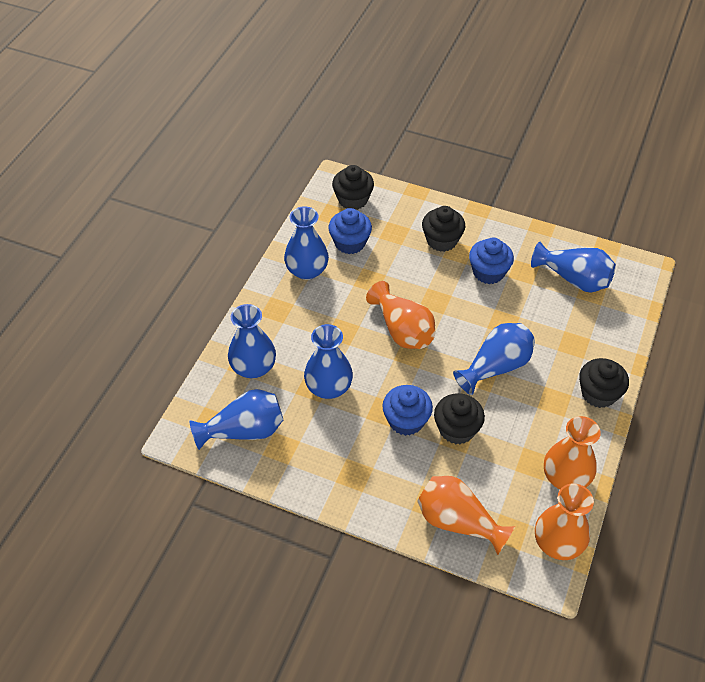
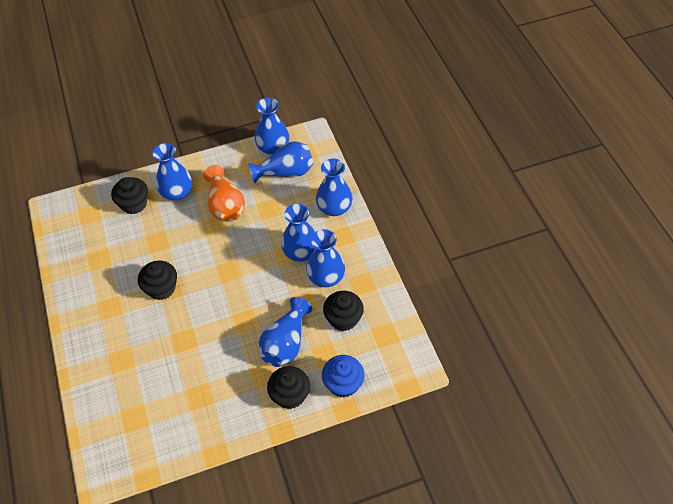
blue cupcake: 3 -> 1
blue vase: 6 -> 7
orange vase: 4 -> 1

